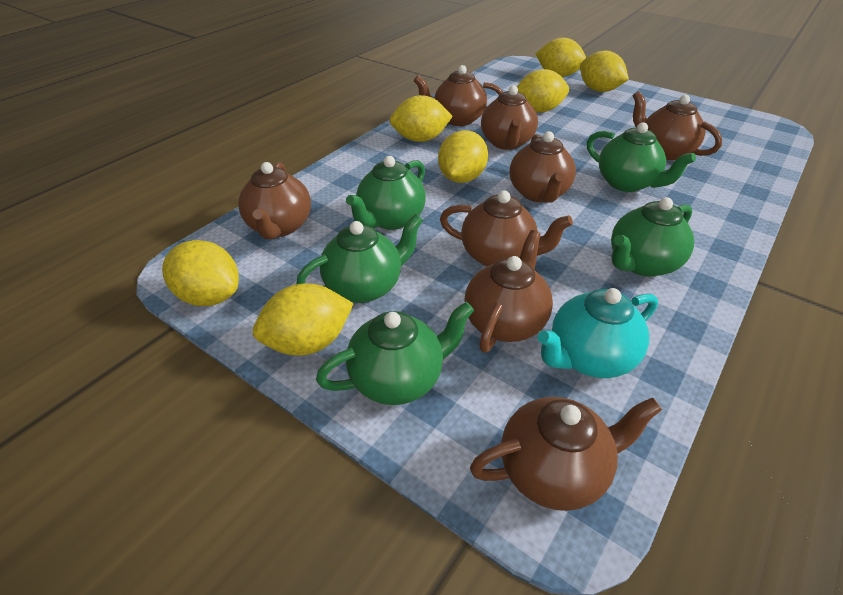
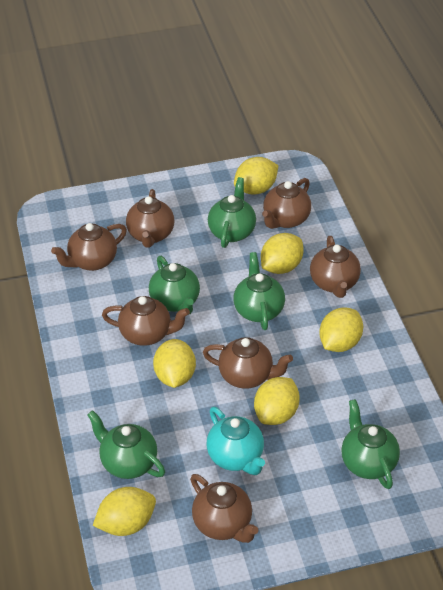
brown teapot: 8 -> 7
yellow lemon: 7 -> 6

